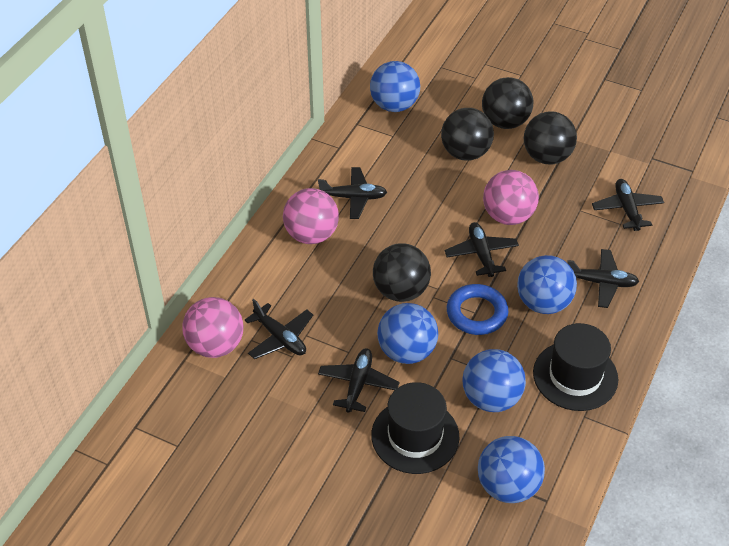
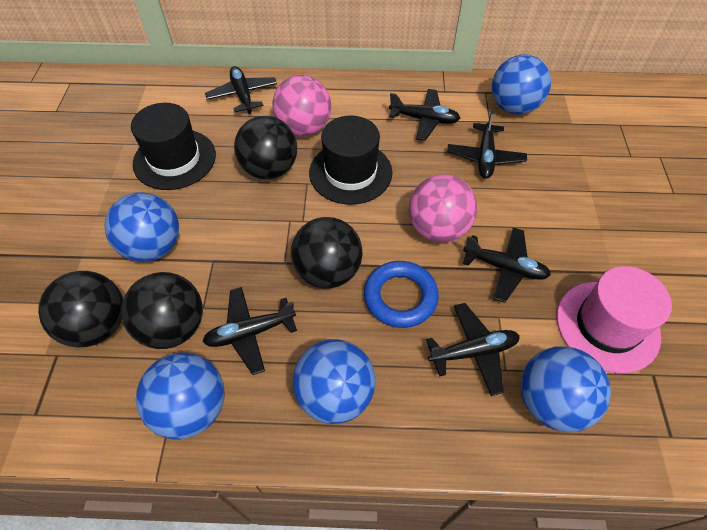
pink ball: 3 -> 2
pink hat: 0 -> 1

